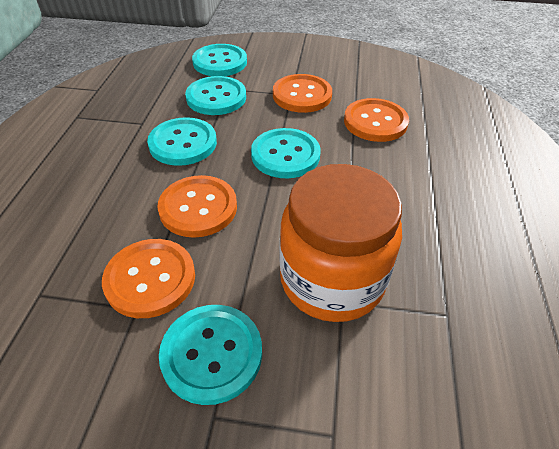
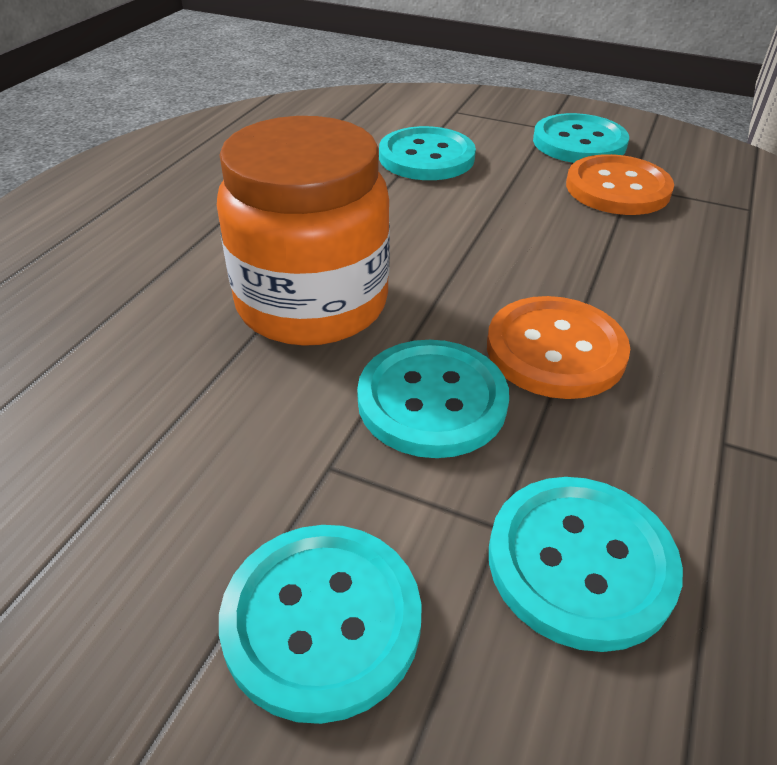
orange button: 4 -> 2

